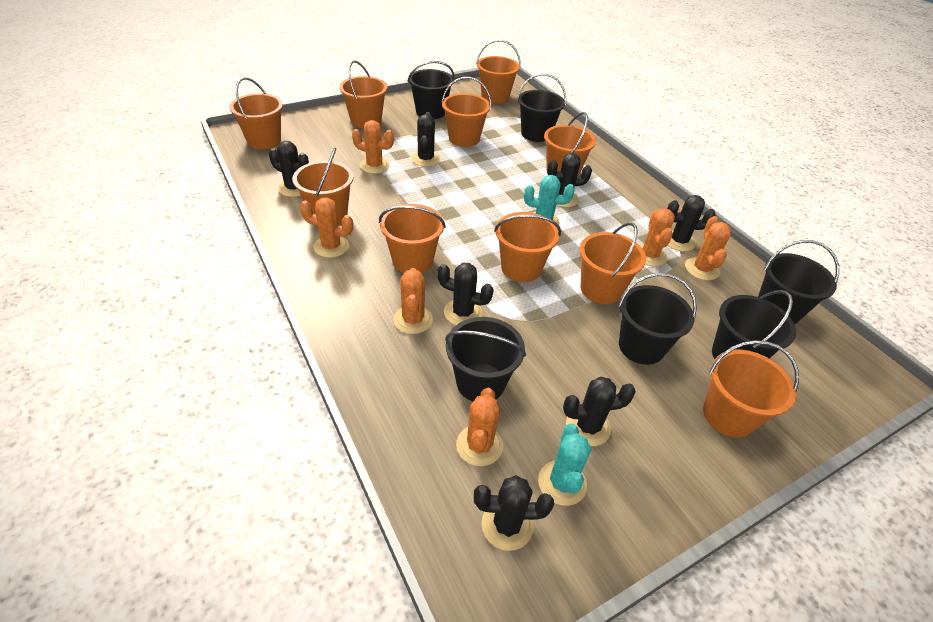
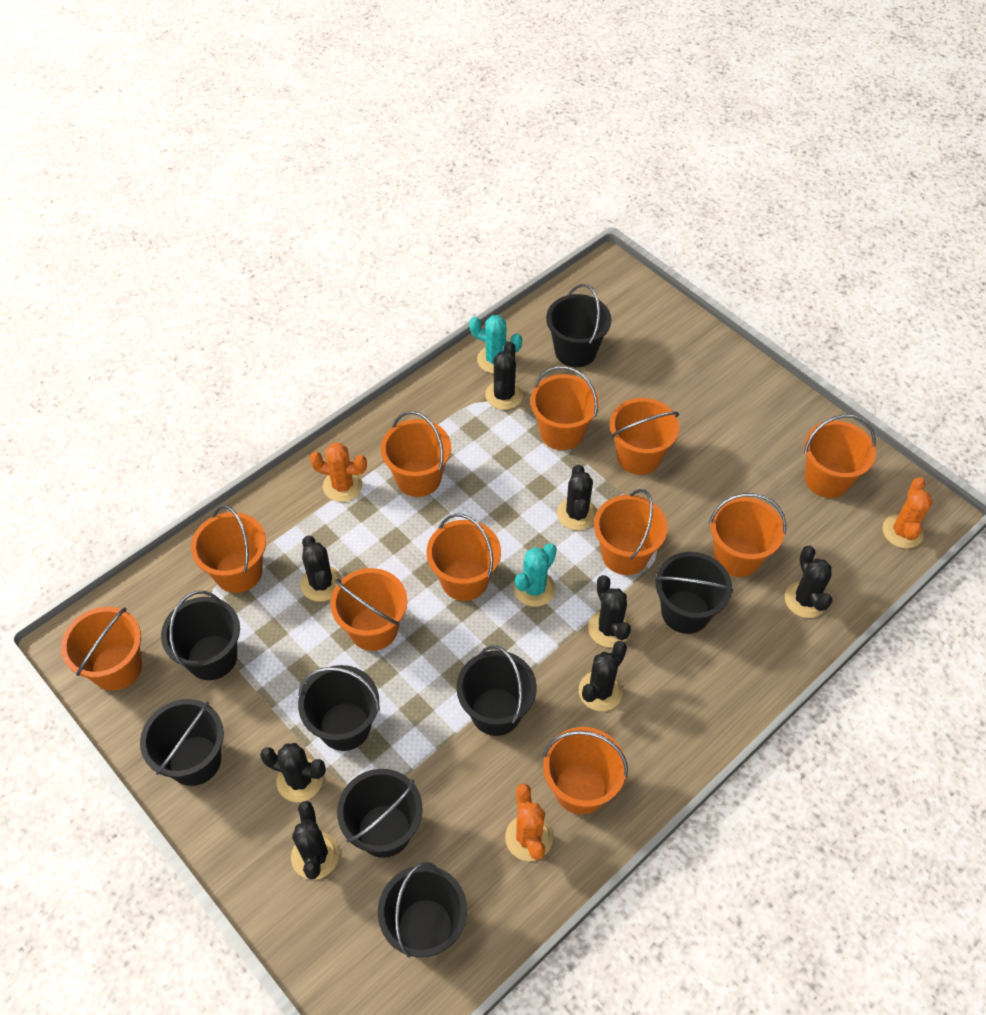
black bucket: 6 -> 8
black cactus: 7 -> 8
orange bucket: 10 -> 11
orange cactus: 6 -> 3

